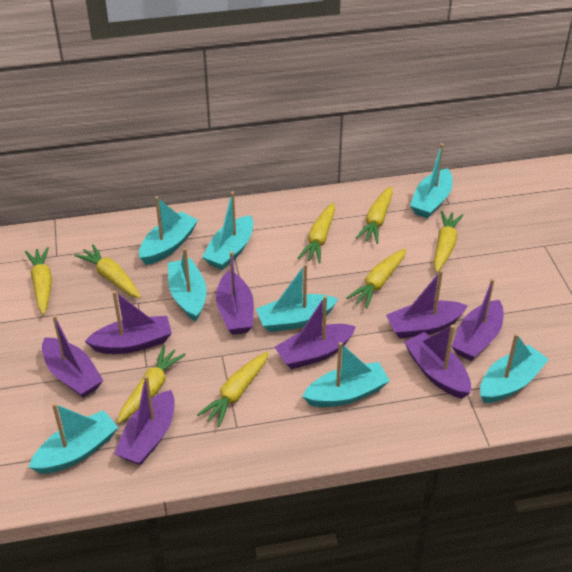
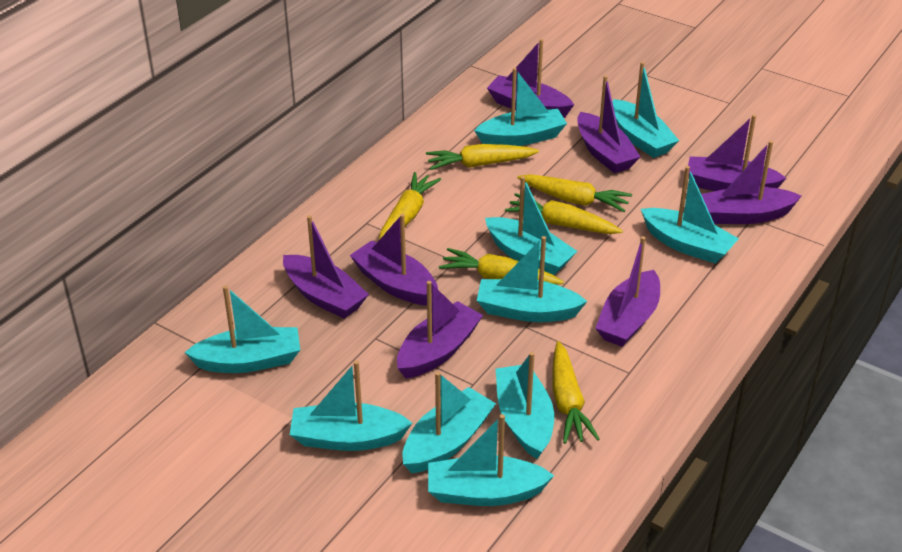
turquoise boat: 8 -> 10
yellow carrot: 8 -> 6

